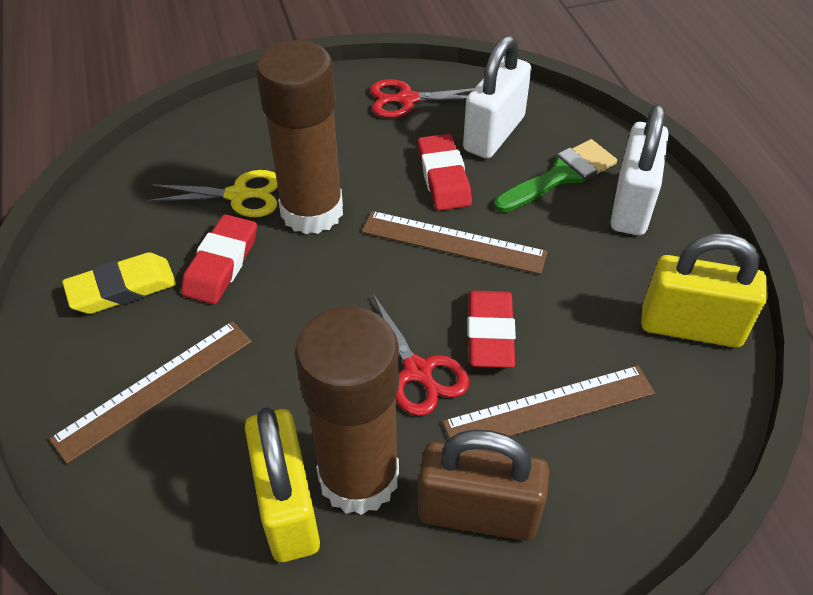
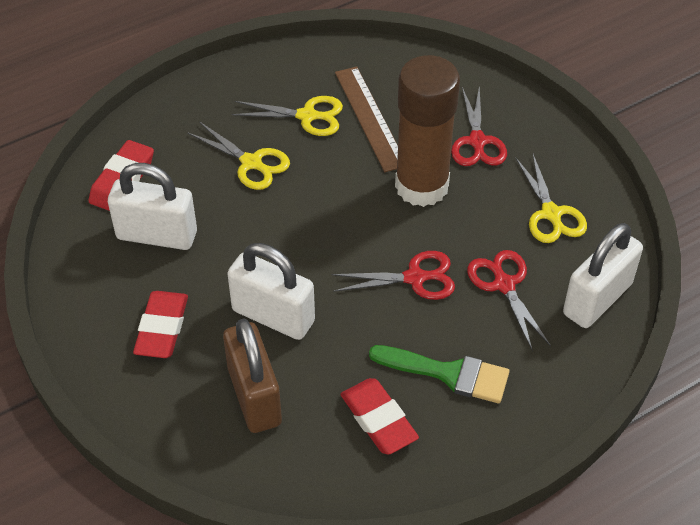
brown glue stick: 2 -> 1
brown ruler: 3 -> 1
red scissors: 2 -> 3
white padlock: 2 -> 3
yellow eraser: 1 -> 0
yellow padlock: 2 -> 0
yellow scissors: 1 -> 3

